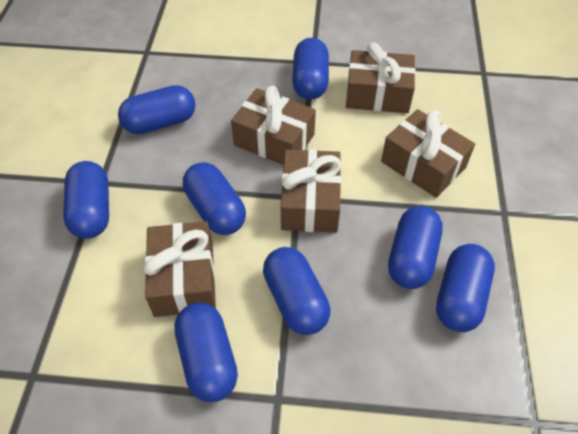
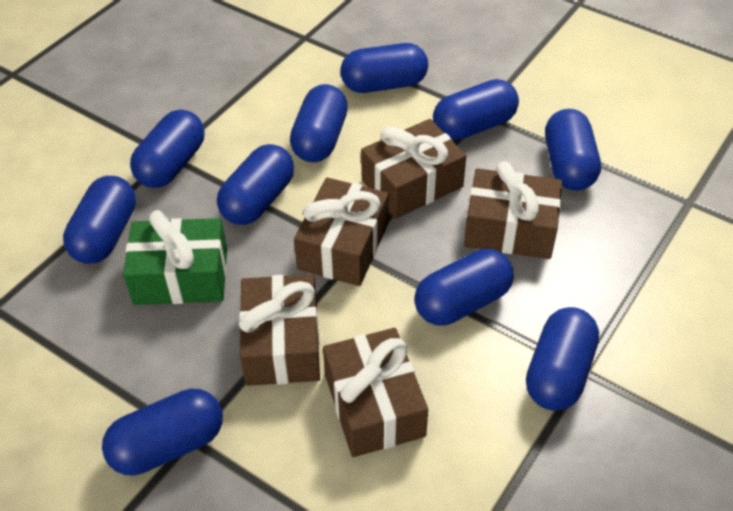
blue capsule: 8 -> 10
green gift: 0 -> 1

